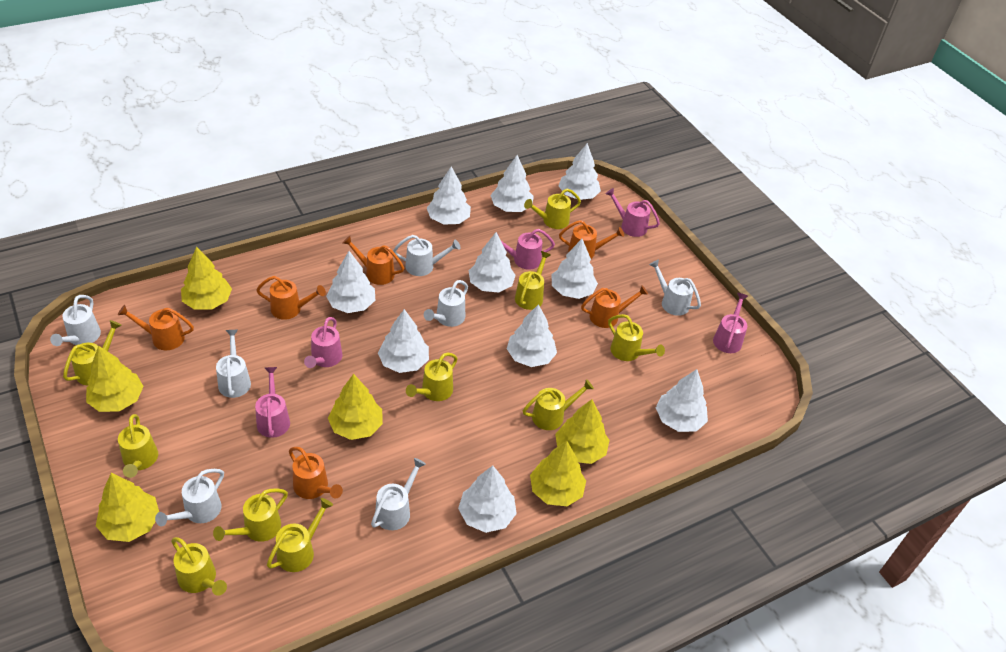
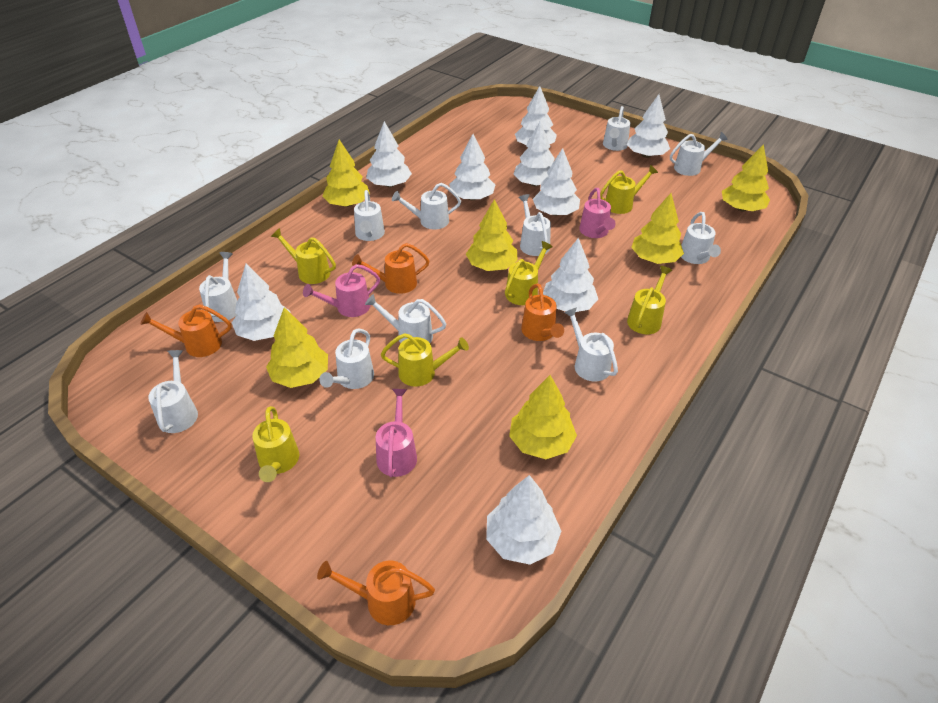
orange watering can: 6 -> 4
pink watering can: 5 -> 3
white tree: 10 -> 9
white watering can: 7 -> 11
yellow watering can: 10 -> 6

